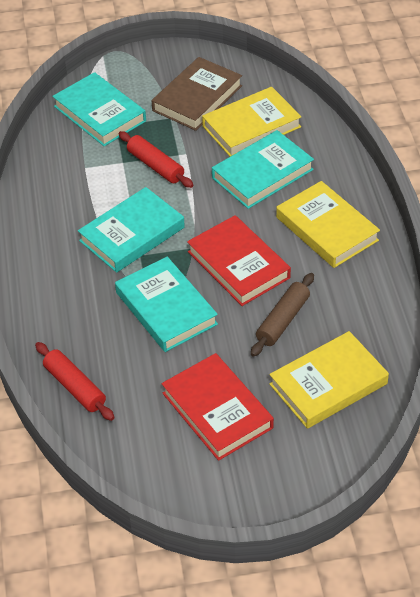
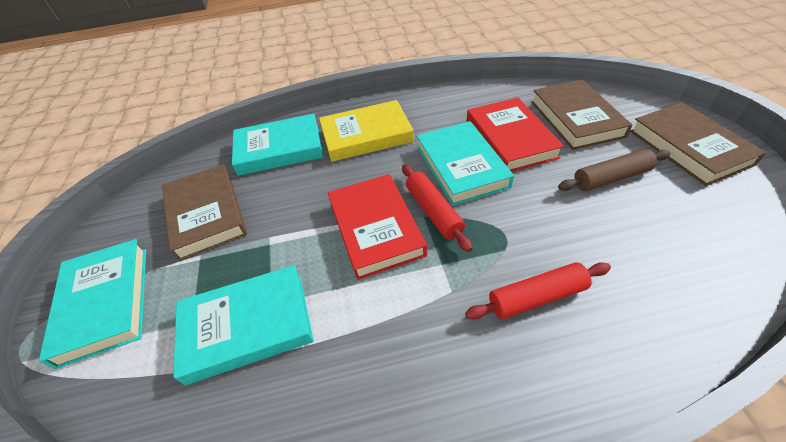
brown book: 1 -> 3
yellow book: 3 -> 1

